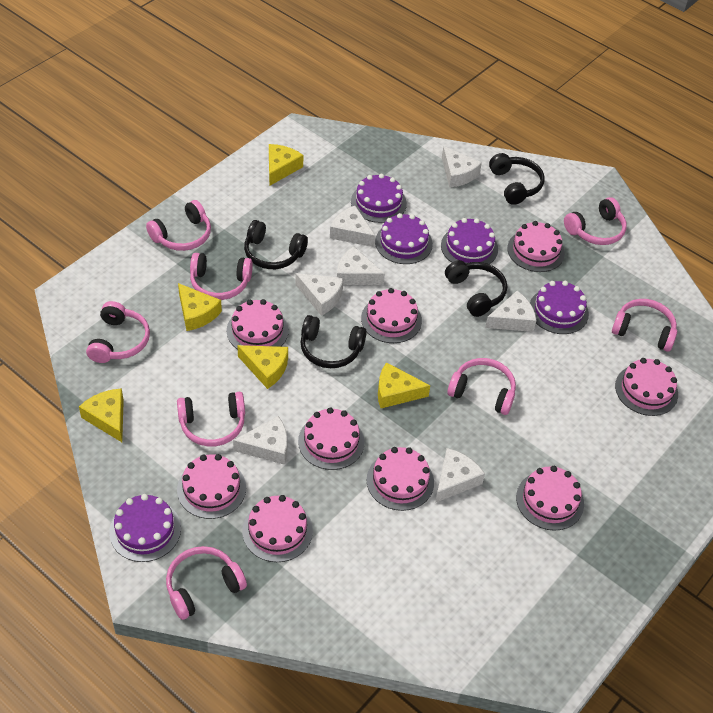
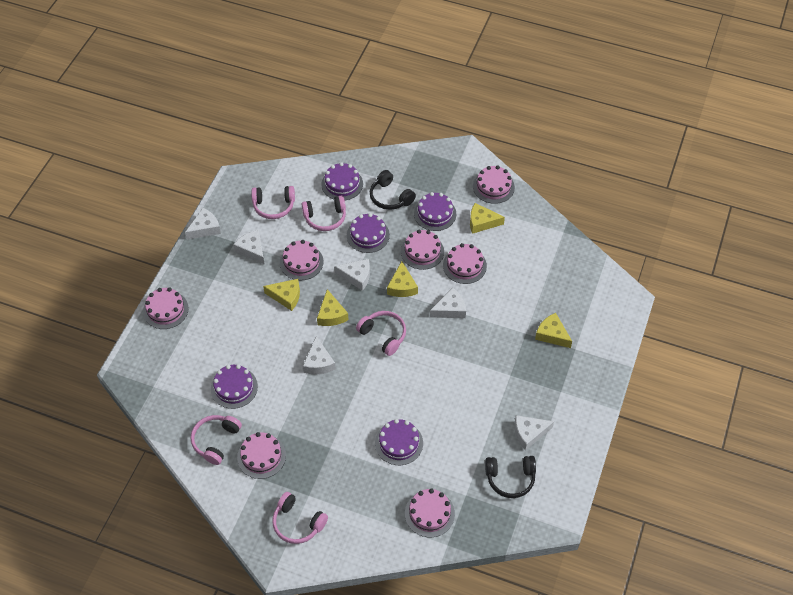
black headphones: 4 -> 2
pink cake: 9 -> 7
pink headphones: 8 -> 5
white cheese: 7 -> 6

